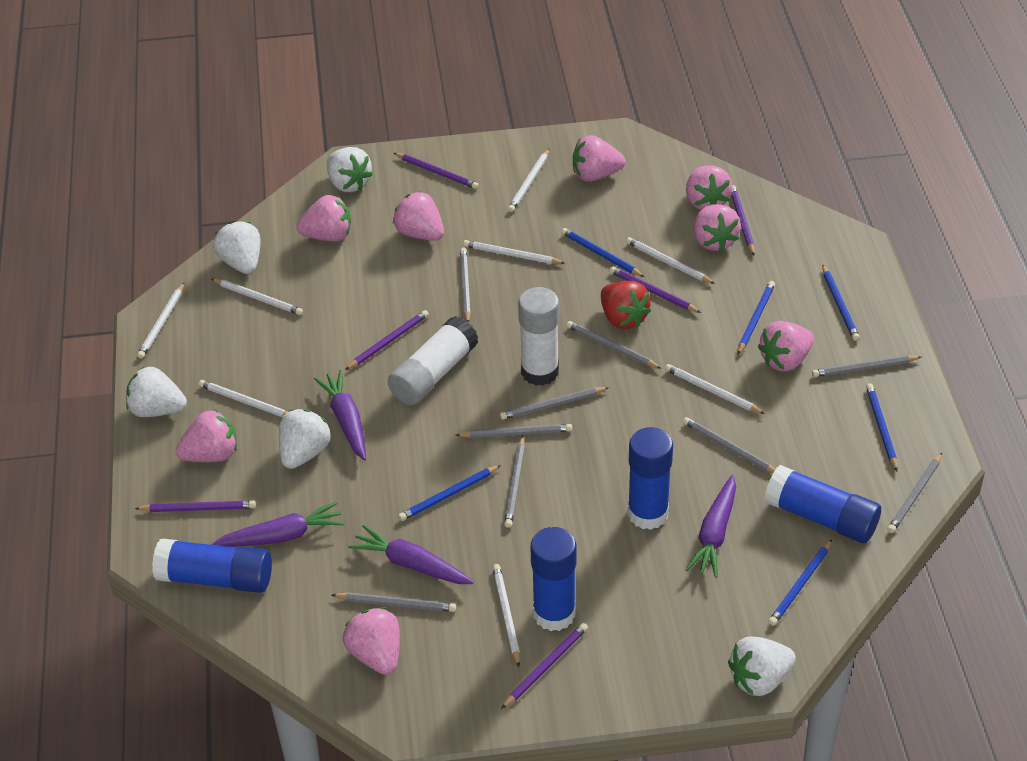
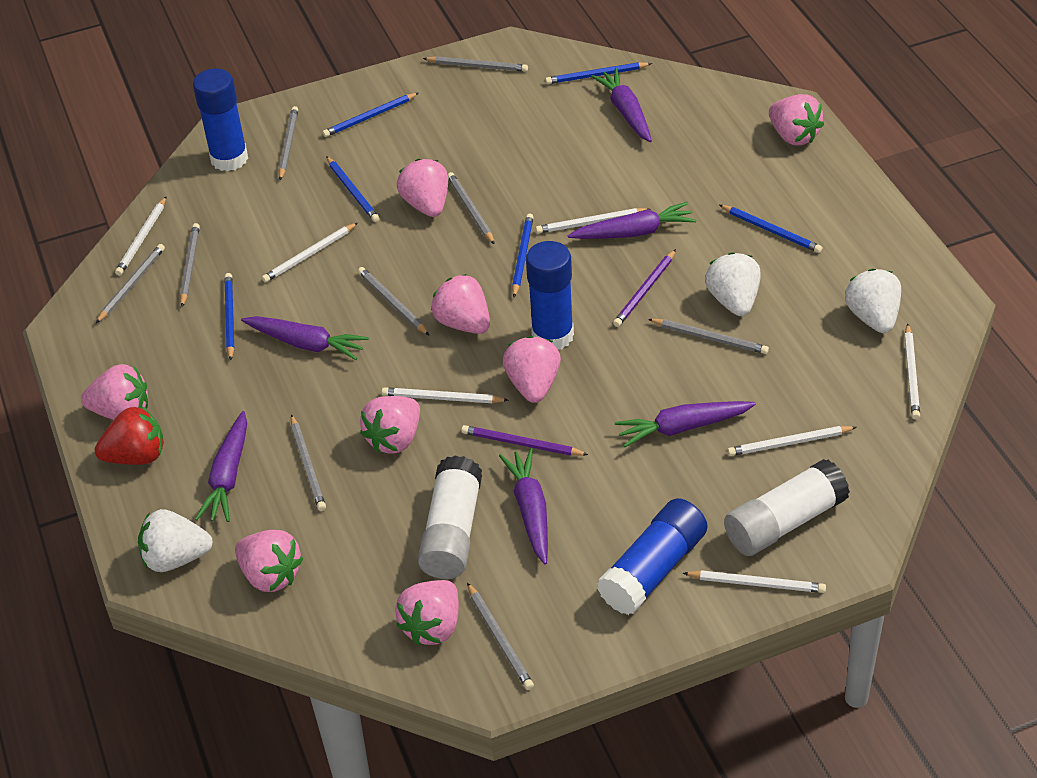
blue glue stick: 4 -> 3
purple carrot: 4 -> 6
purple pencil: 6 -> 2
white pencil: 8 -> 7
white strawberry: 5 -> 3

